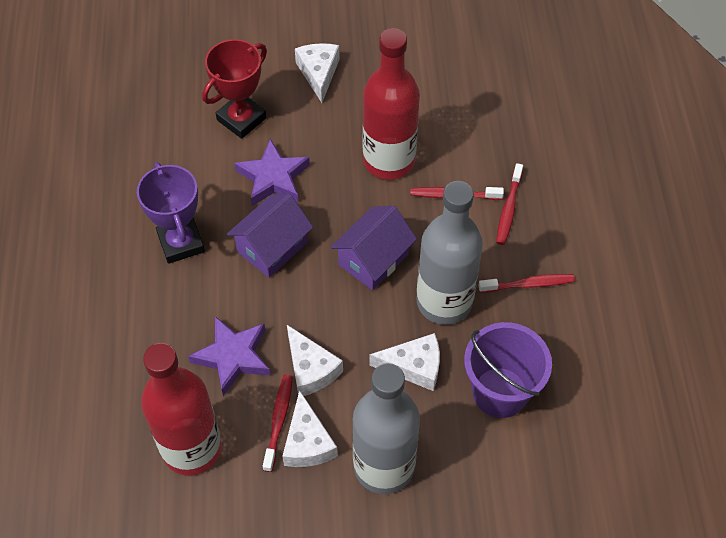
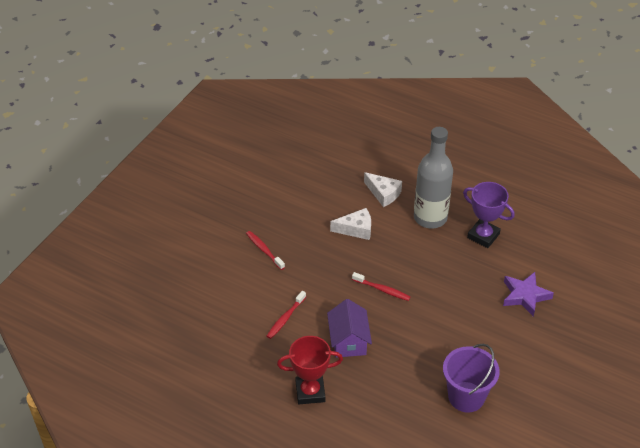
grey bottle: 2 -> 1
purple house: 2 -> 1
purple star: 2 -> 1
red bottle: 2 -> 0
red toothbrush: 4 -> 3
white cheese: 4 -> 2

